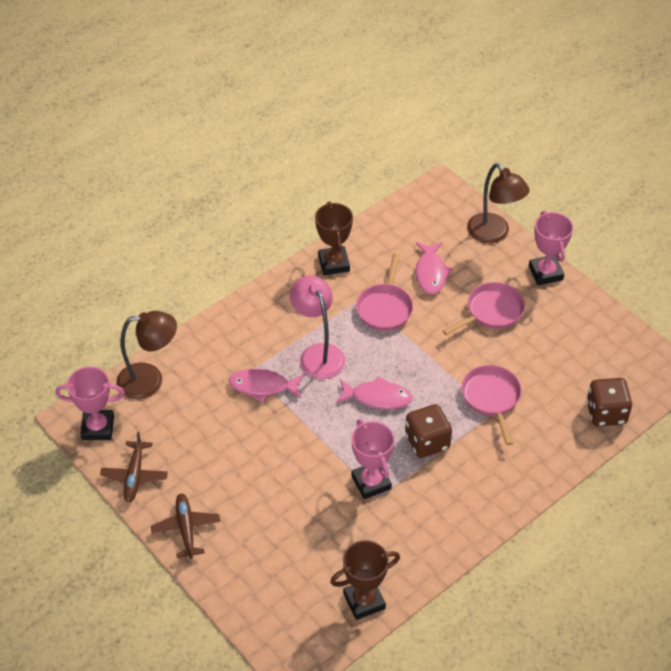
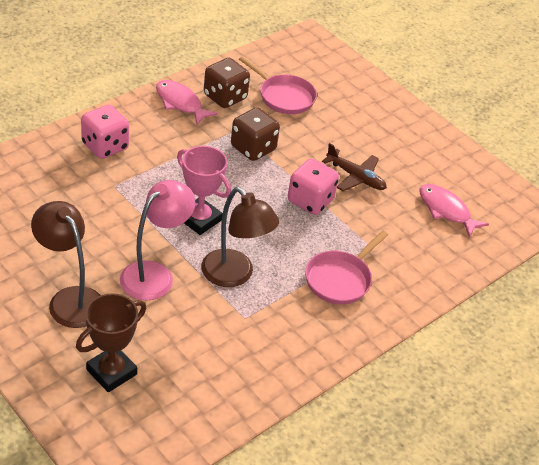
brown plane: 2 -> 1
brown trophy: 2 -> 1
pink dice: 0 -> 2
pink fish: 3 -> 2
pink pan: 3 -> 2
pink trophy: 3 -> 1

